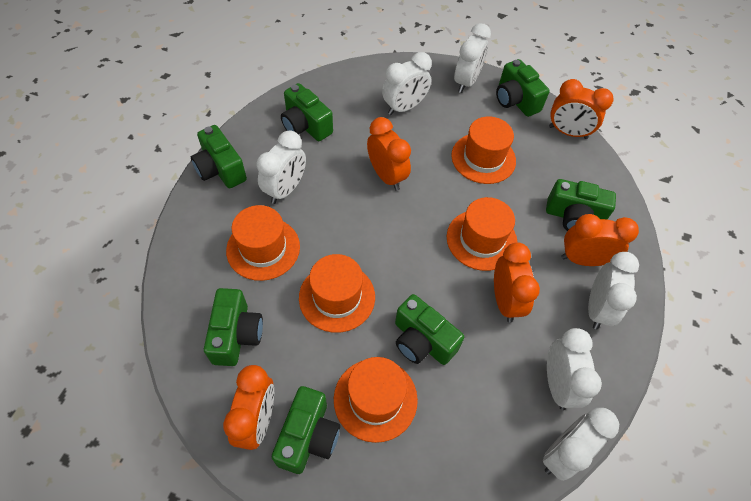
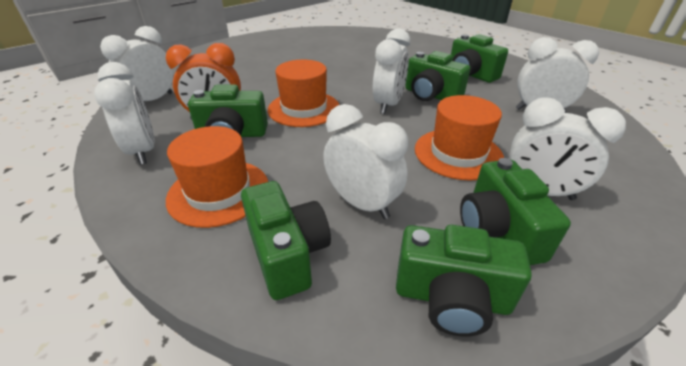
green camera: 7 -> 6
orange clock: 5 -> 1
orange hat: 5 -> 3

